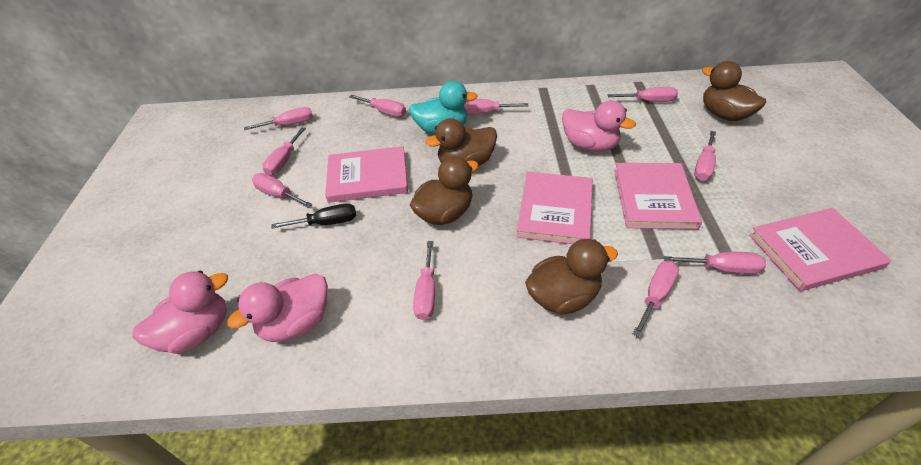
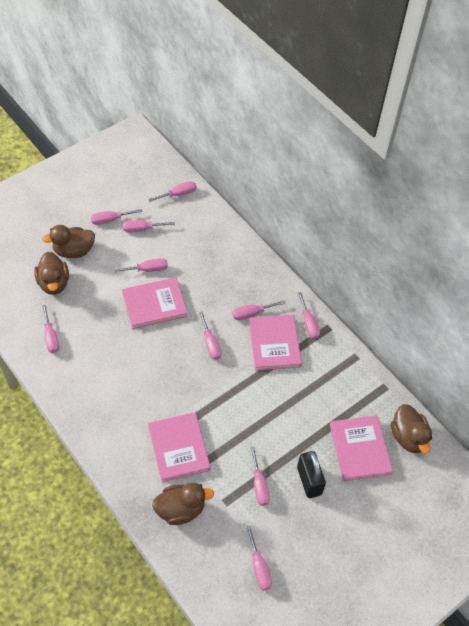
black padlock: 0 -> 1
black screwdriver: 1 -> 0
pink duck: 3 -> 0
turquoise duck: 1 -> 0

